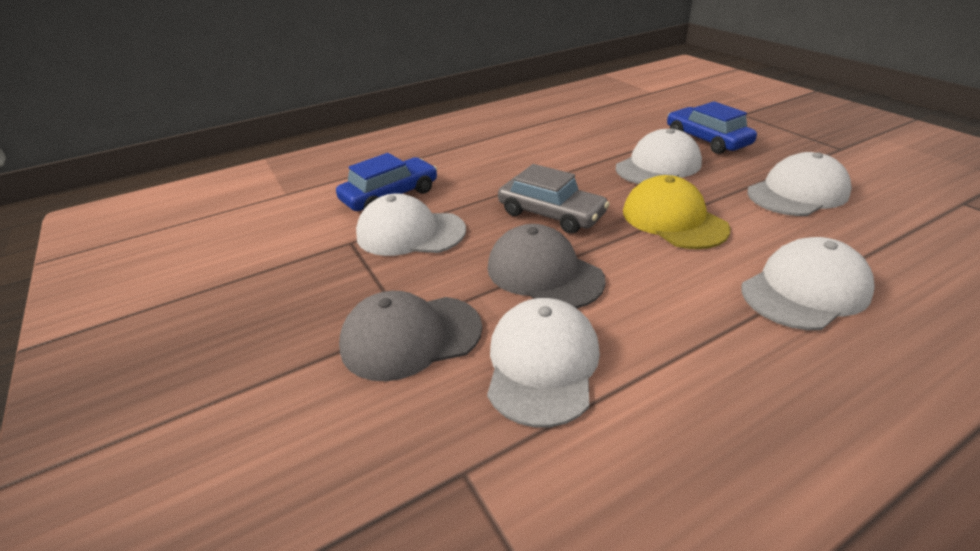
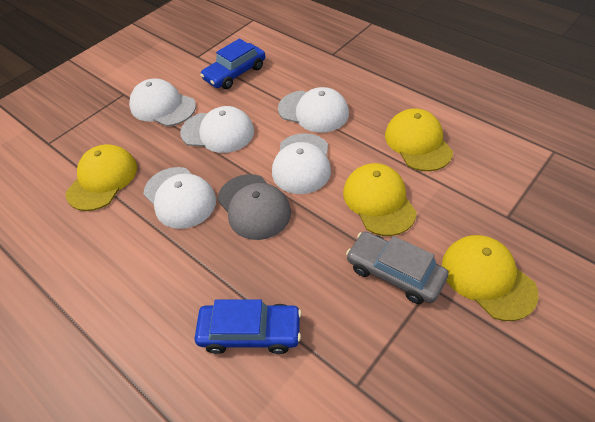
grey cap: 2 -> 1
yellow cap: 1 -> 4

